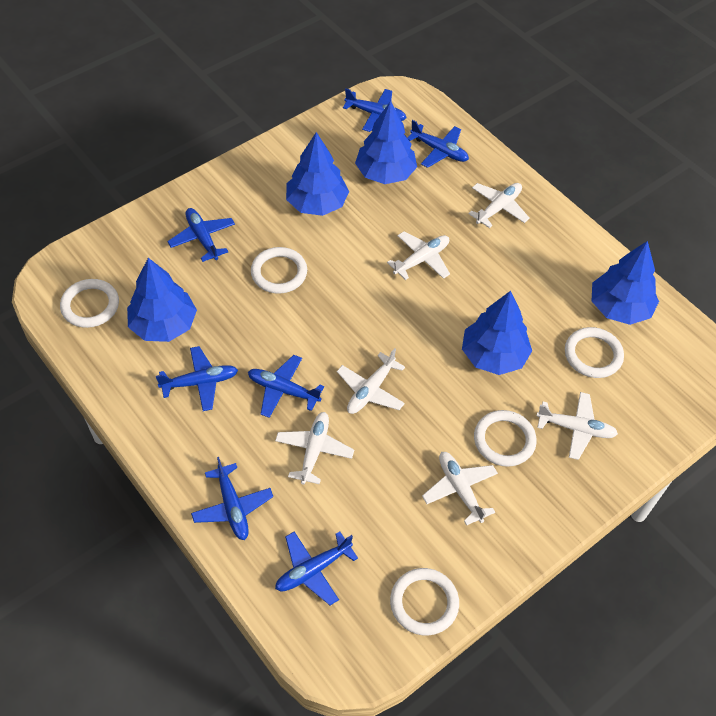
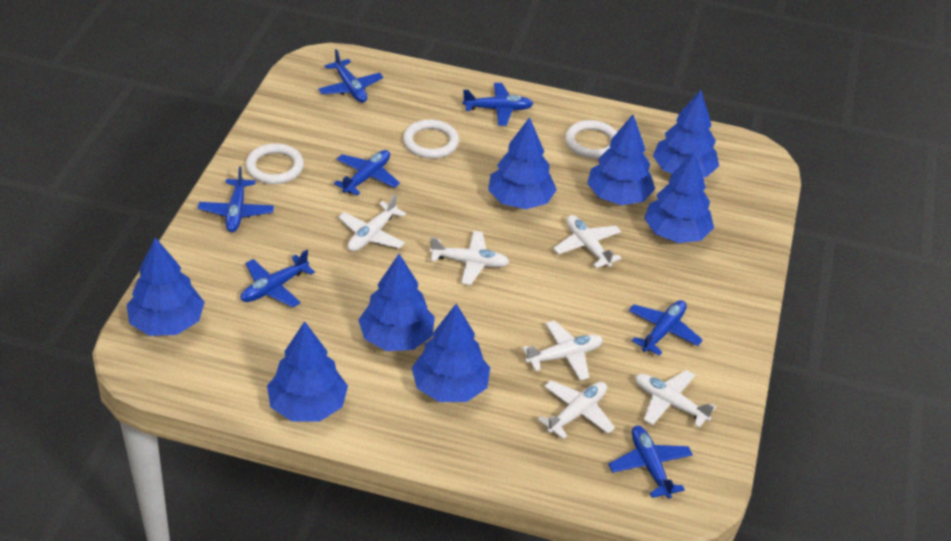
blue tree: 5 -> 8
white ring: 5 -> 3

